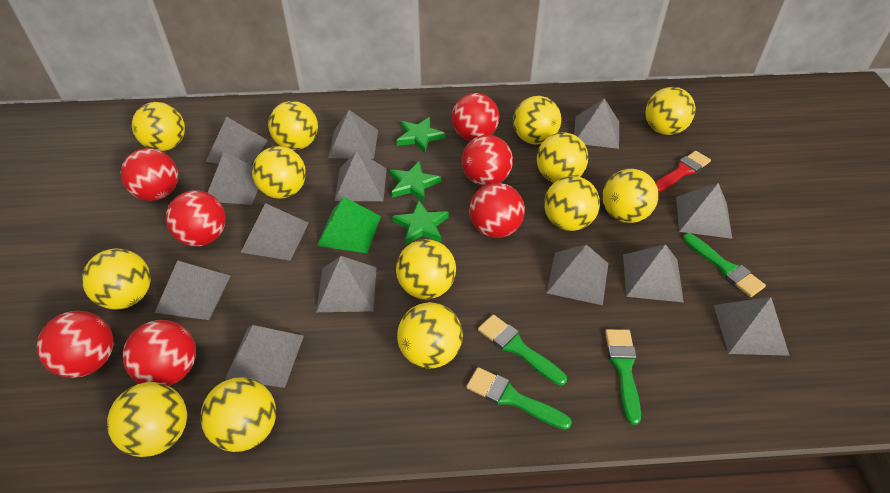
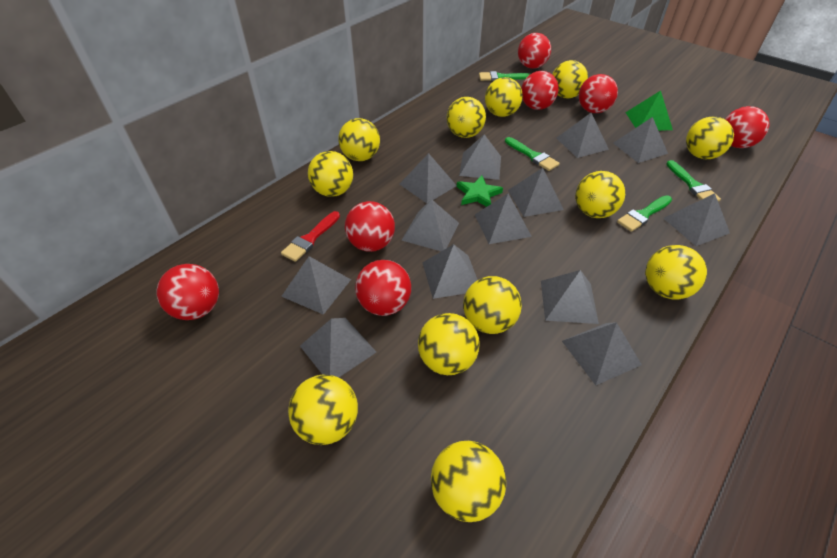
green star: 3 -> 1
yellow ball: 13 -> 12

